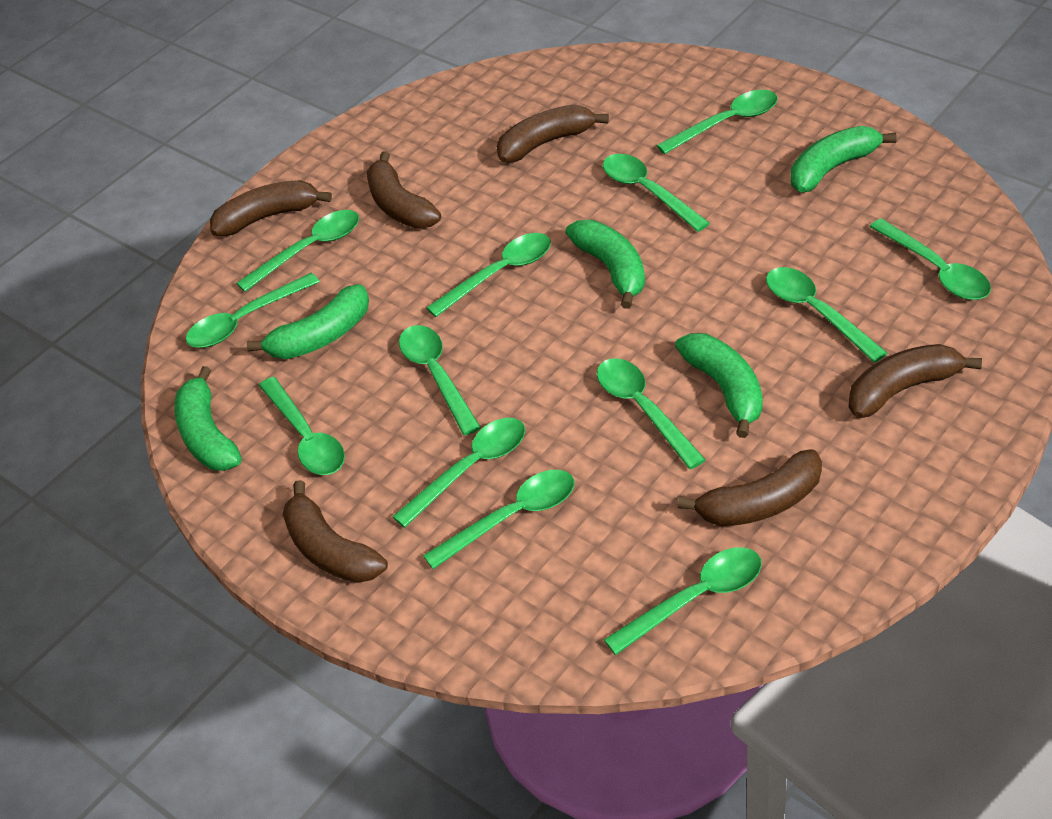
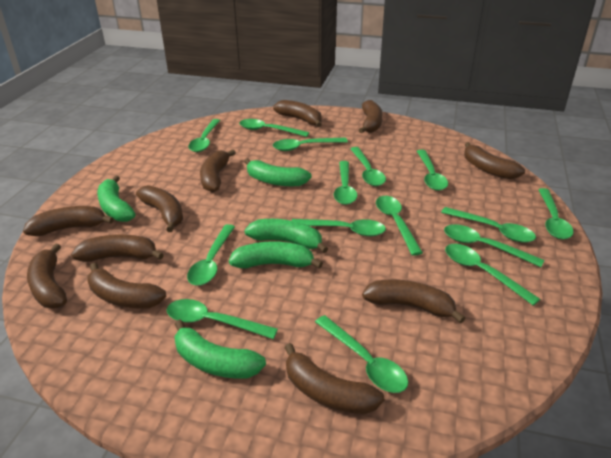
brown banana: 6 -> 11
green spoon: 13 -> 15

